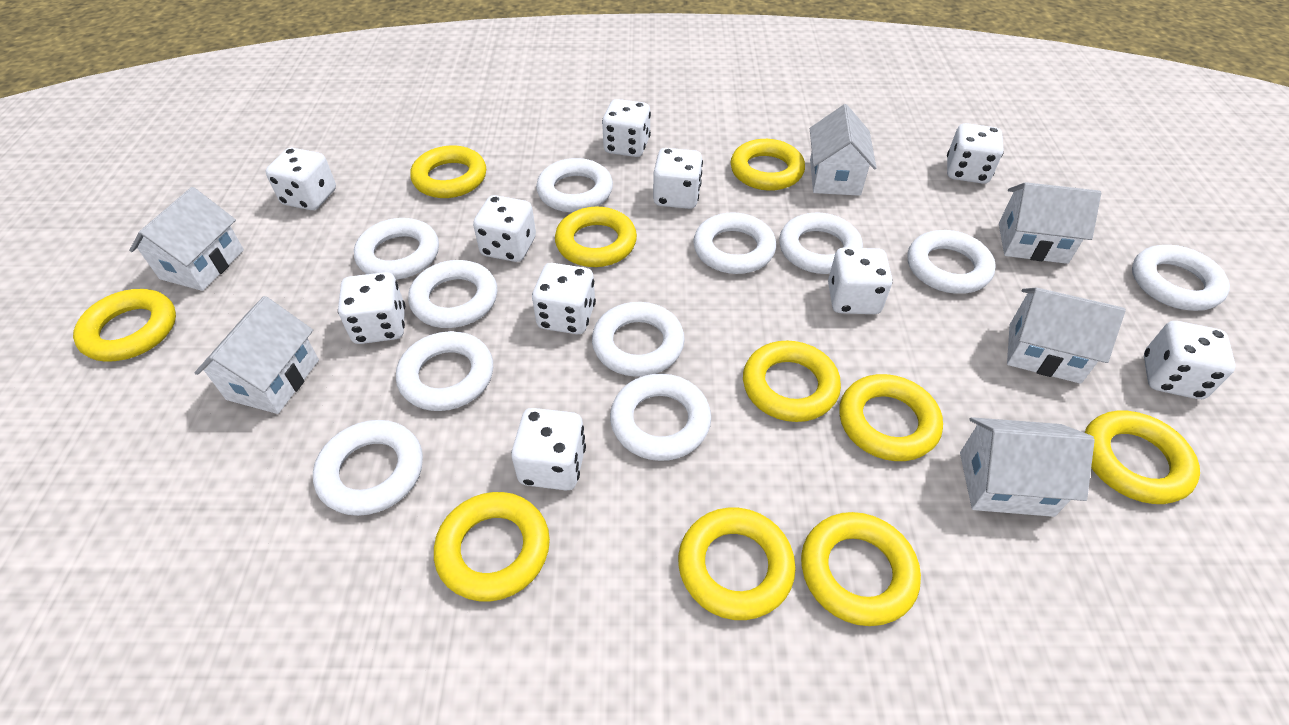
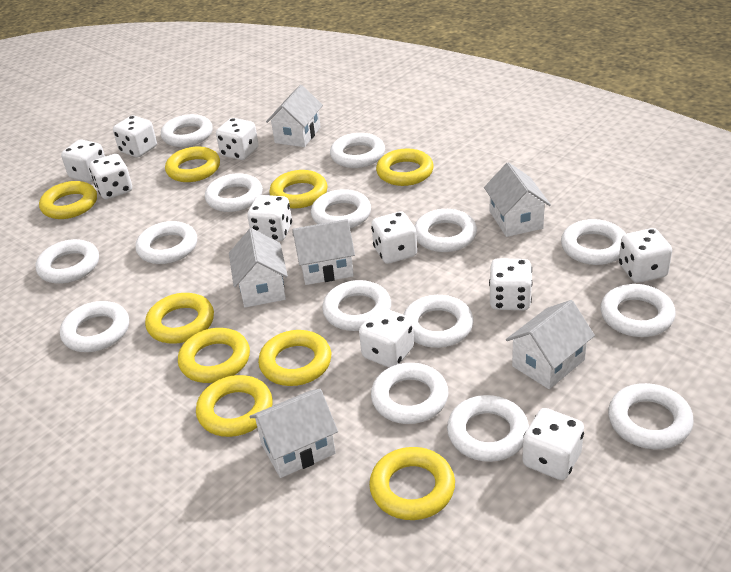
white ring: 11 -> 15
yellow ring: 10 -> 9

